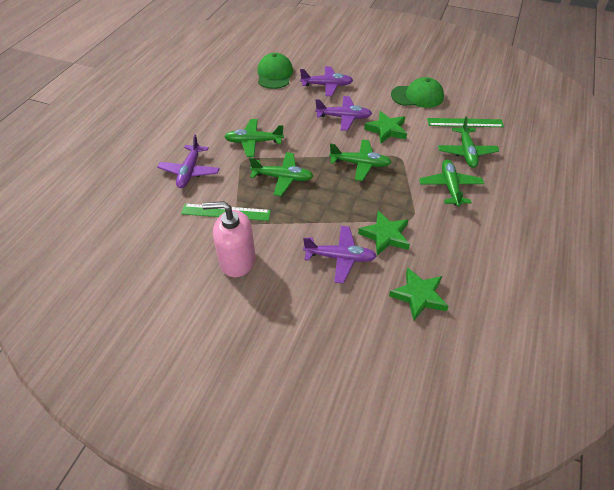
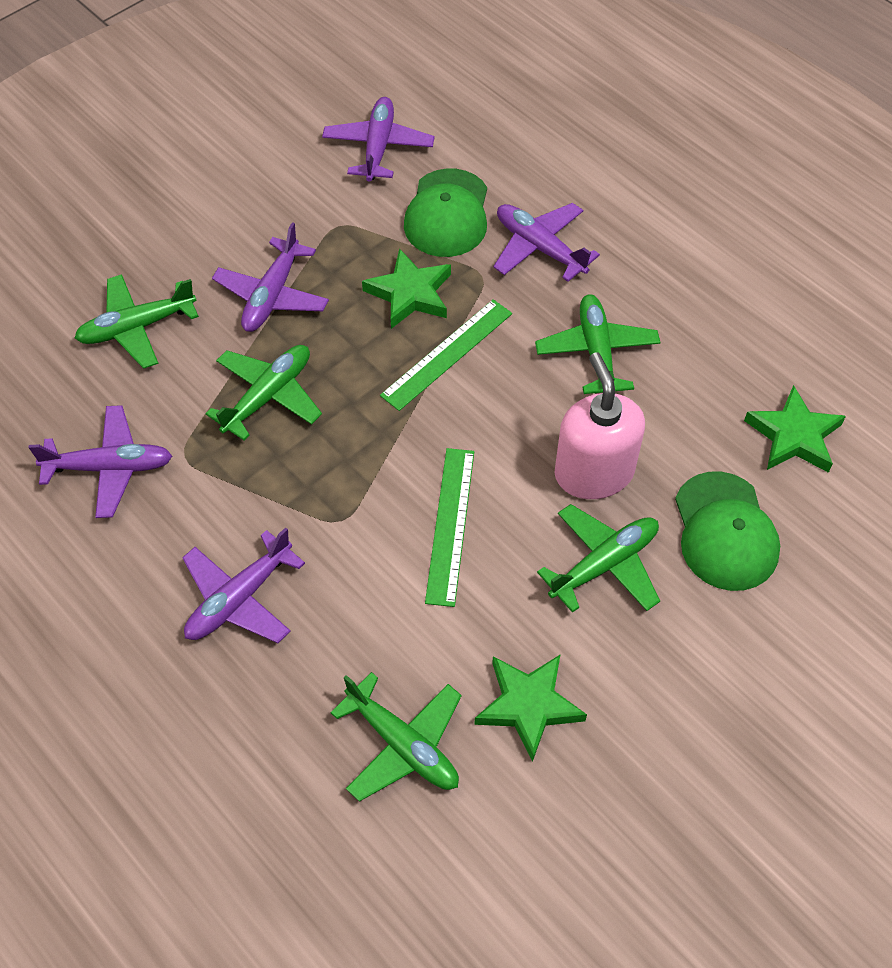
purple plane: 4 -> 5

